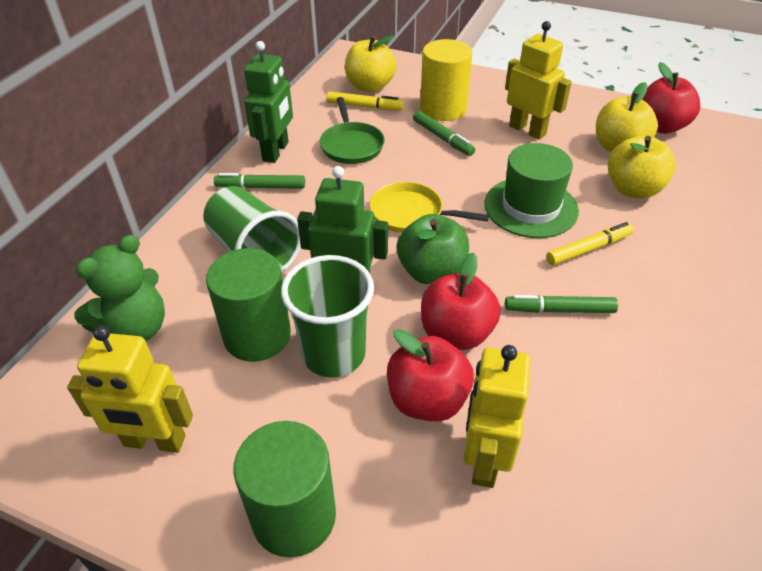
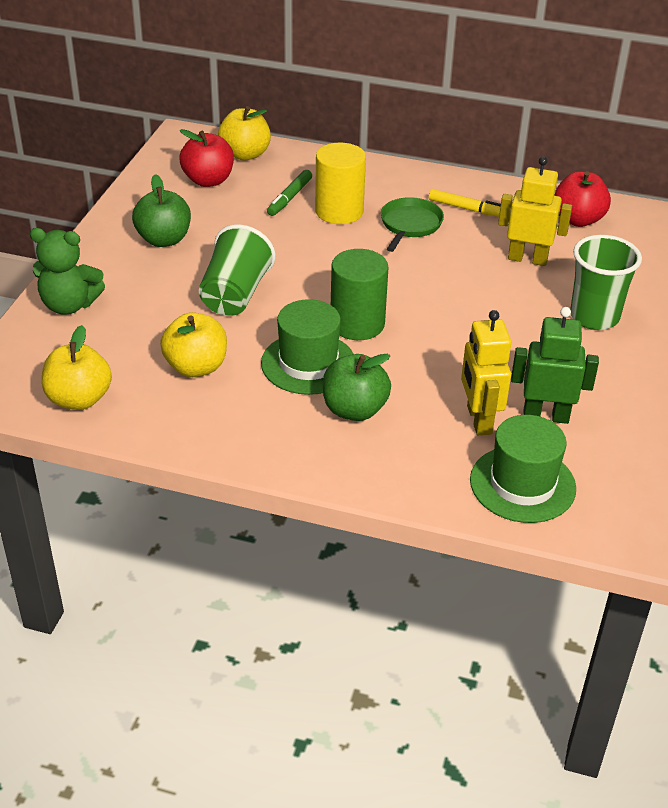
green apple: 1 -> 2
green cylinder: 2 -> 1
green hat: 1 -> 2
green marker: 3 -> 1
green robot: 2 -> 1
red apple: 3 -> 2
yellow marker: 2 -> 1
yellow pan: 1 -> 0
yellow robot: 3 -> 2

